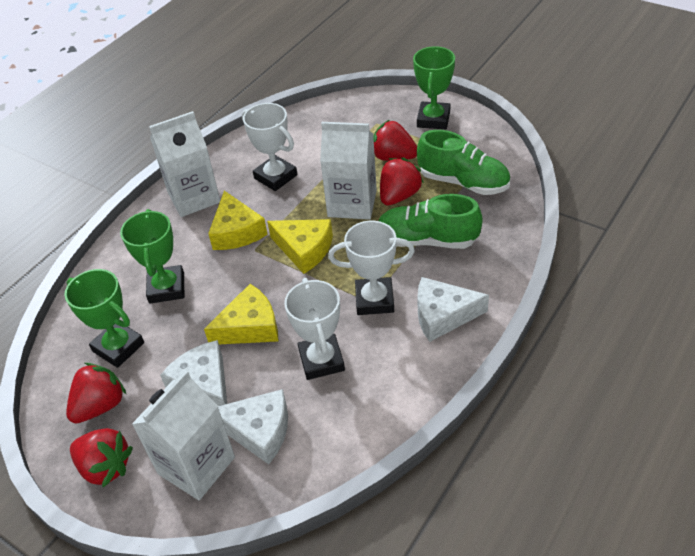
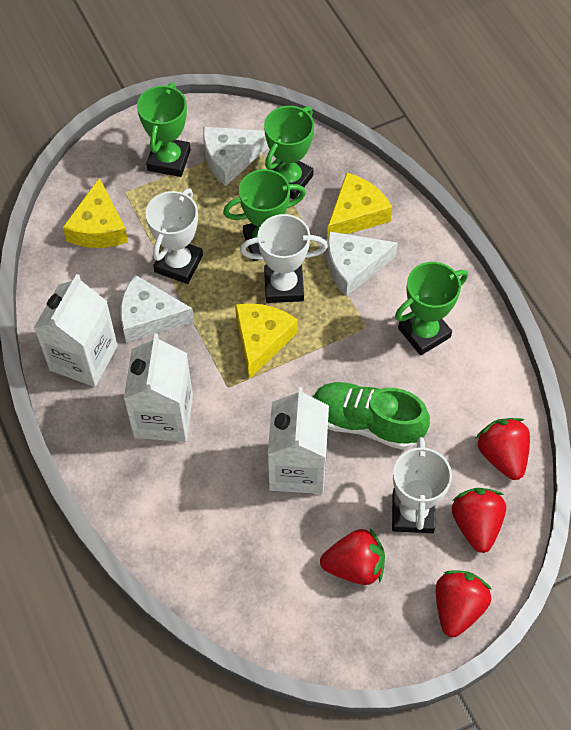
green shoe: 2 -> 1
green trophy: 3 -> 4

